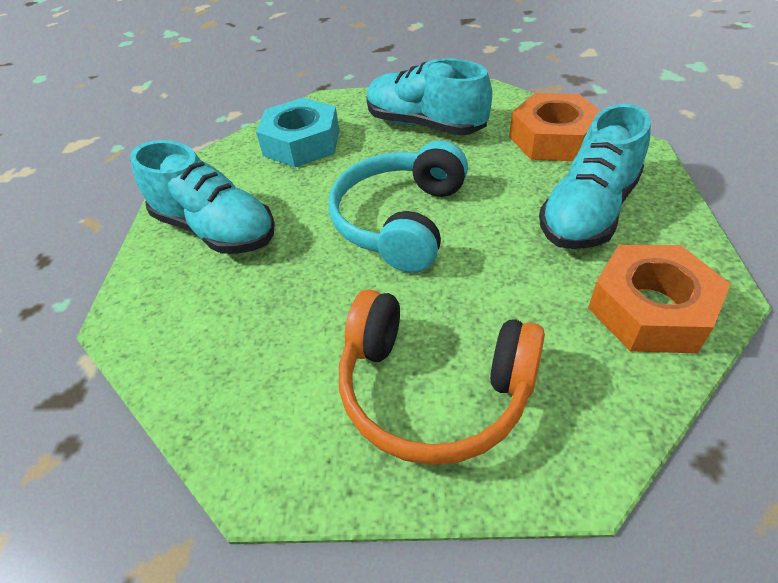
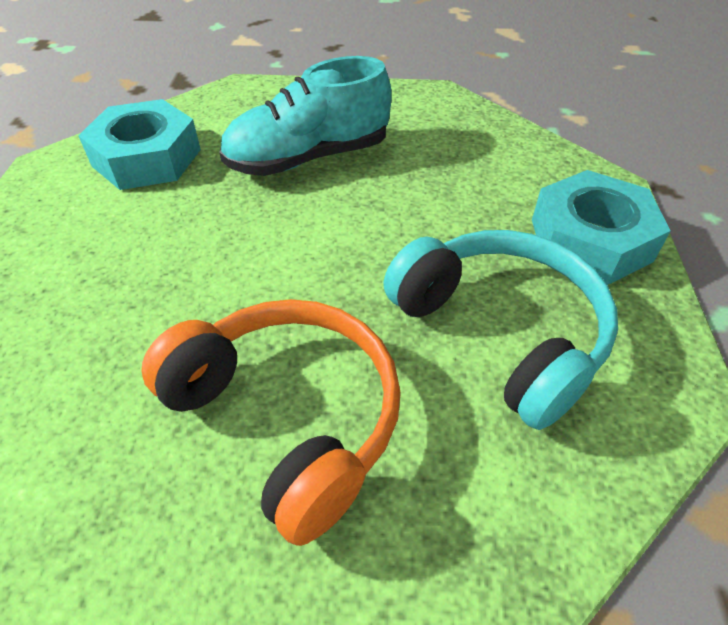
orange nut: 2 -> 0
turquoise nut: 1 -> 2
turquoise shoe: 3 -> 1

